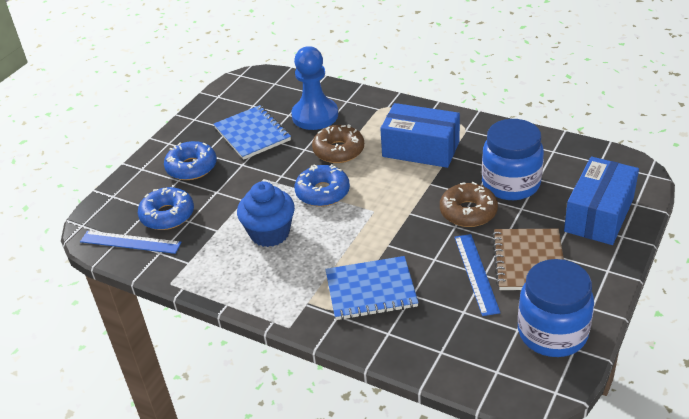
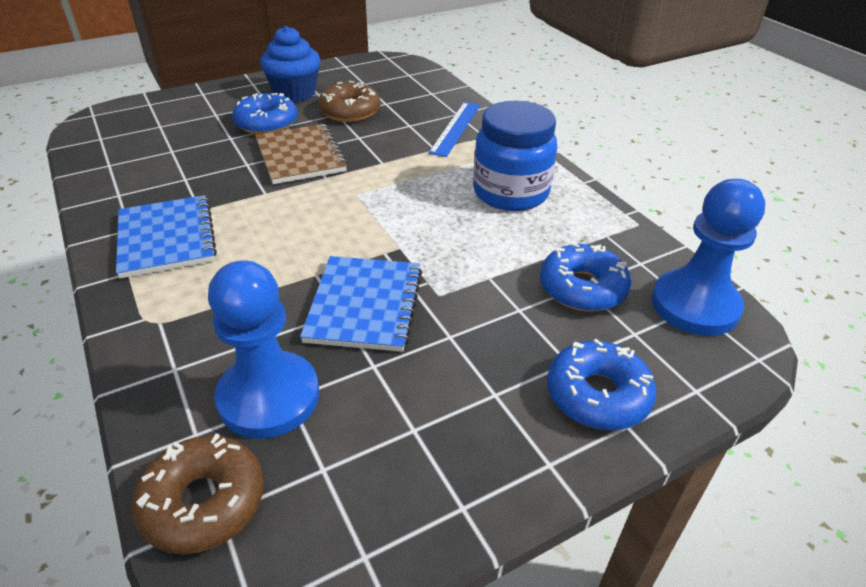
blue box: 2 -> 0
blue jar: 2 -> 1
blue pawn: 1 -> 2
blue ruler: 2 -> 1

